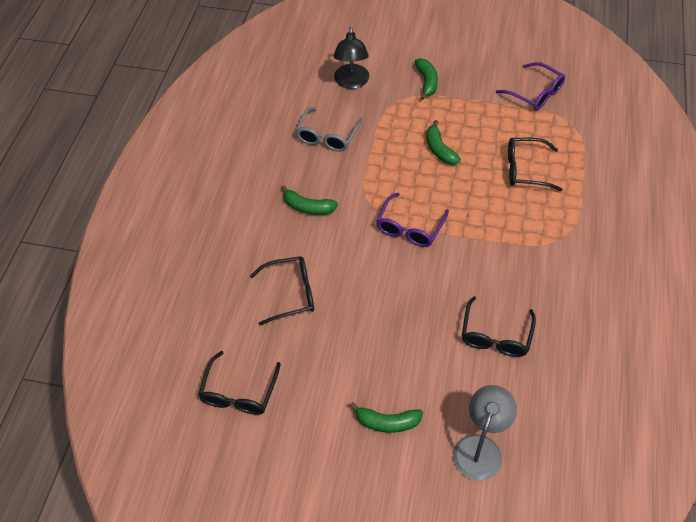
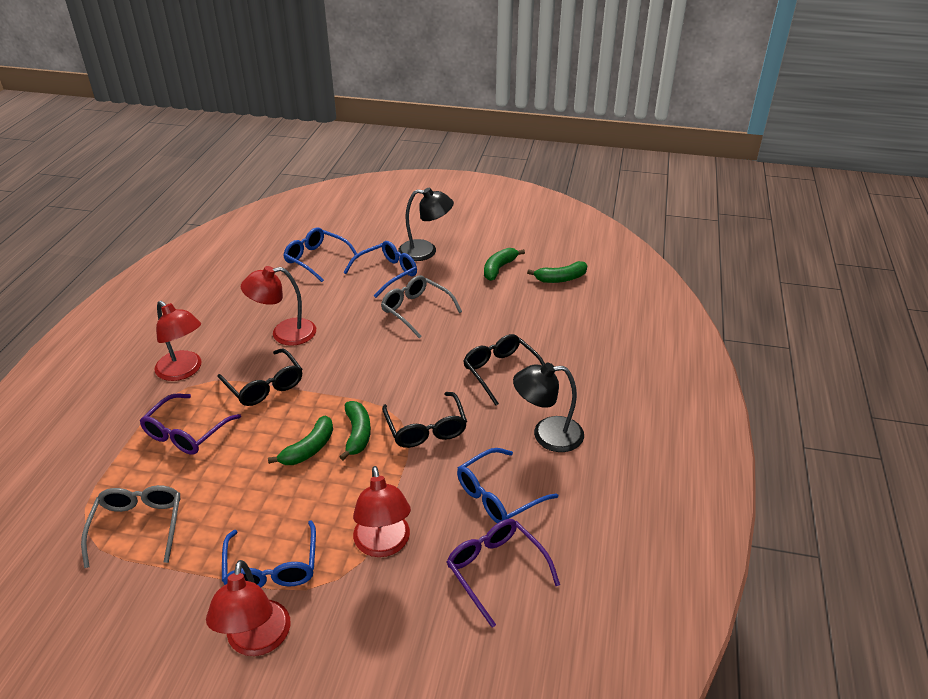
black glasses: 4 -> 3
black lamp: 1 -> 2
blue glasses: 0 -> 4
grey glasses: 1 -> 2
grey lamp: 1 -> 0
red lamp: 0 -> 4

